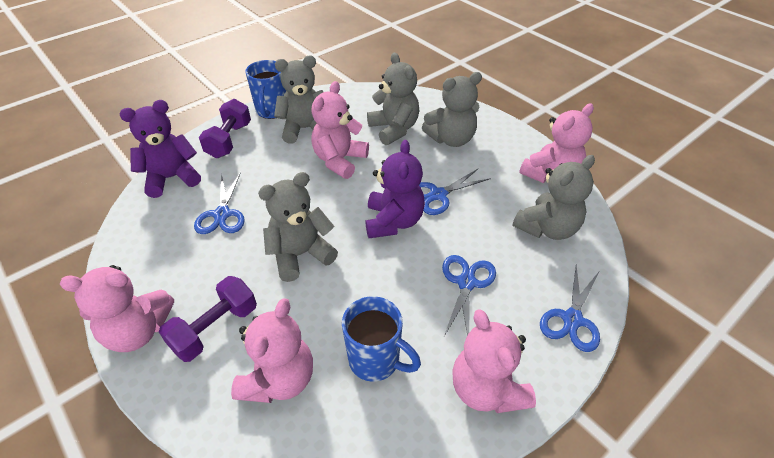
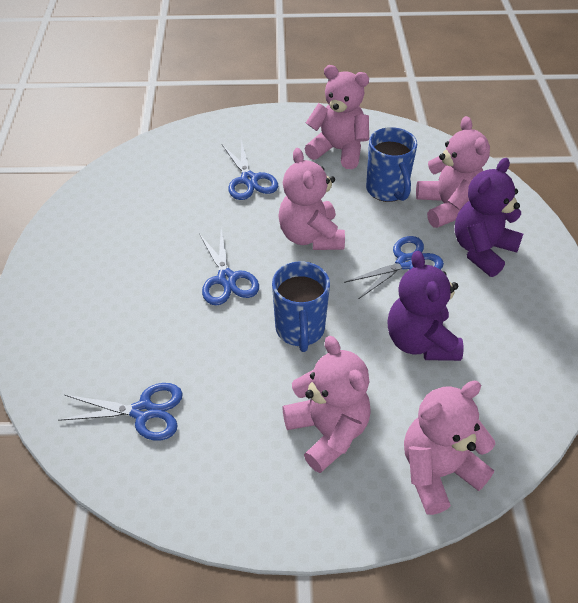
grey teddy bear: 5 -> 0
purple dumbbell: 2 -> 0

